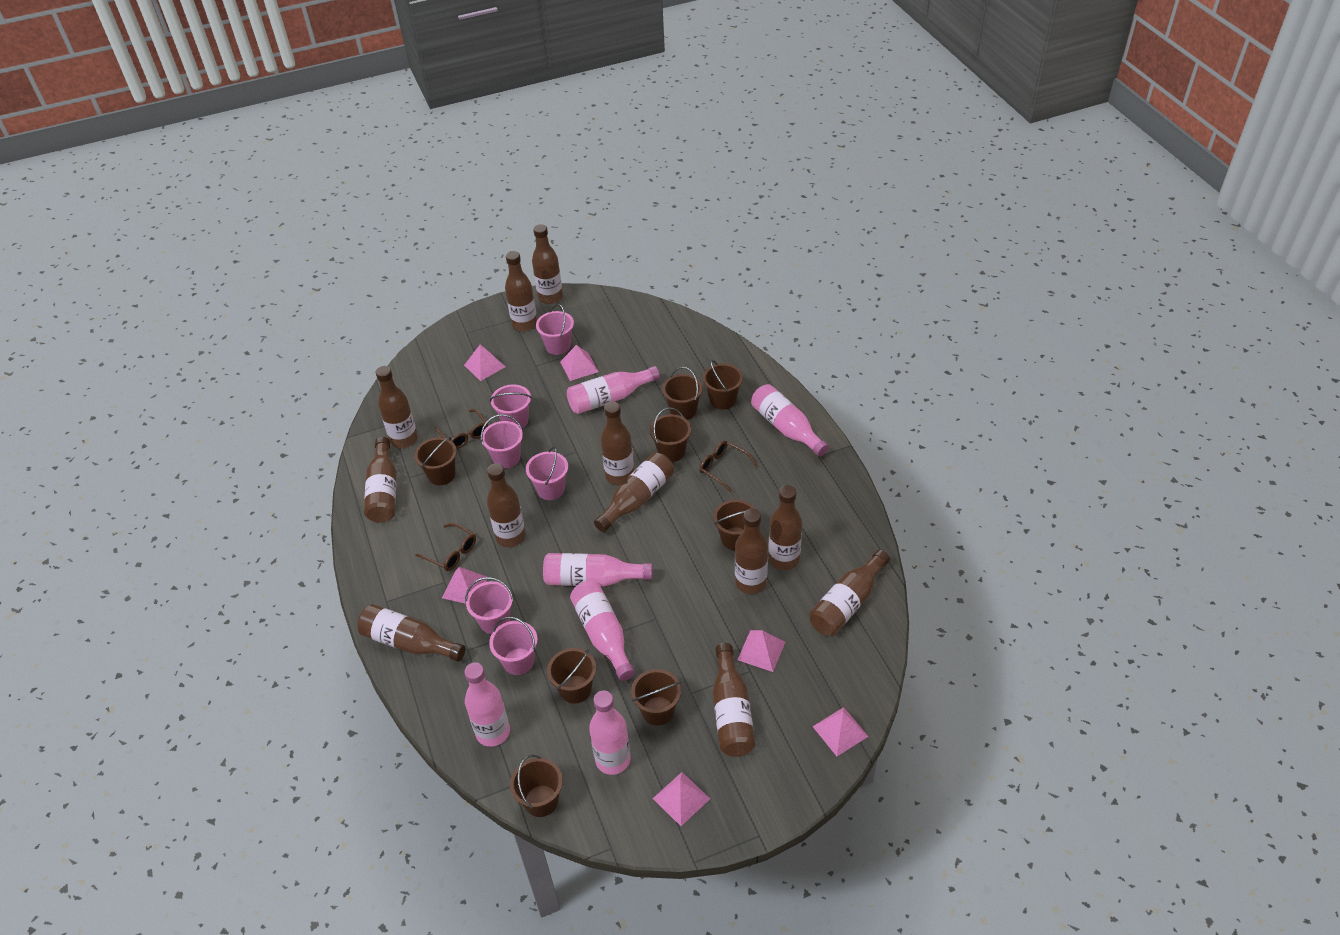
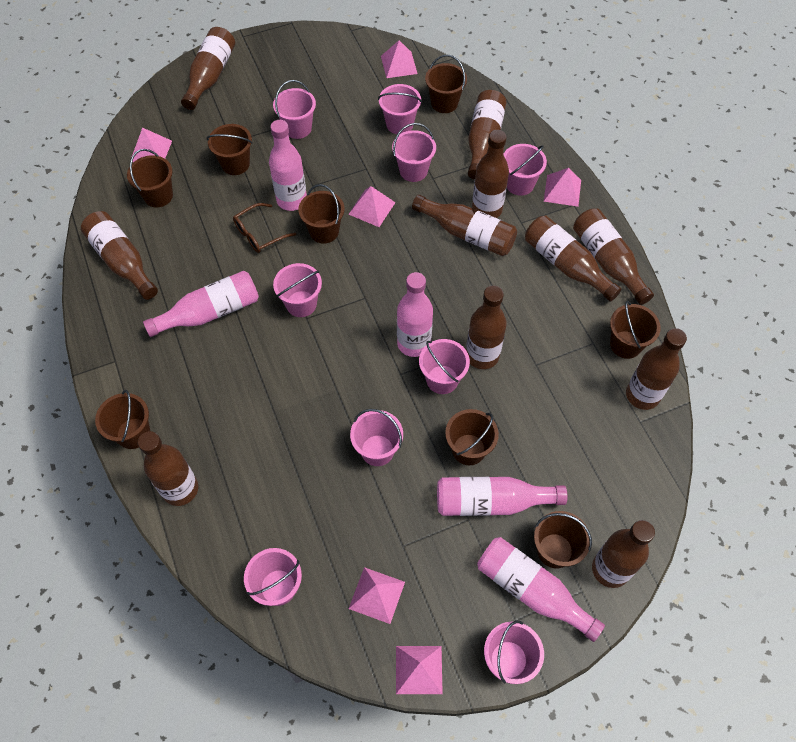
brown bottle: 12 -> 11
brown glasses: 3 -> 1
pink bottle: 6 -> 5
pink bucket: 6 -> 9

